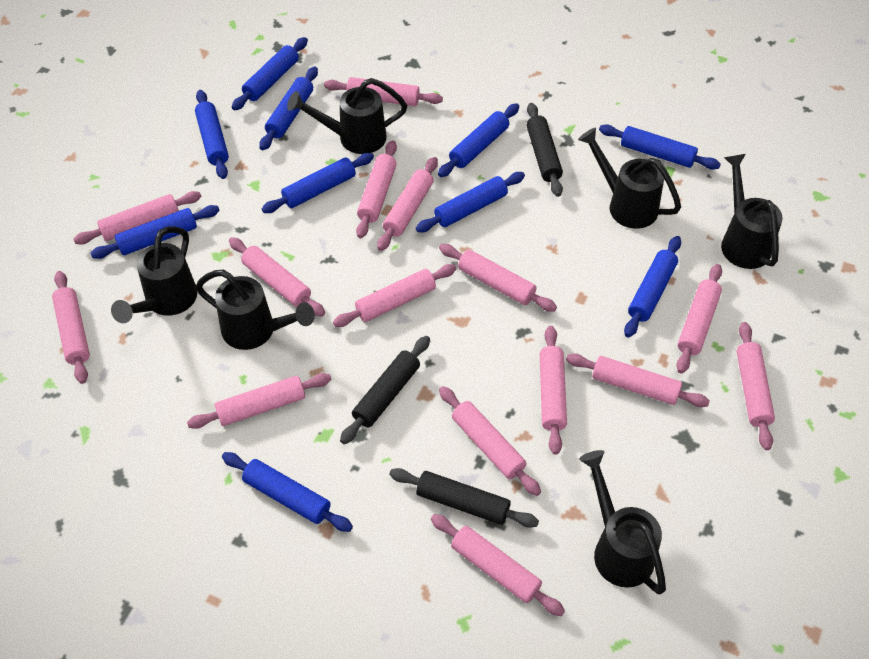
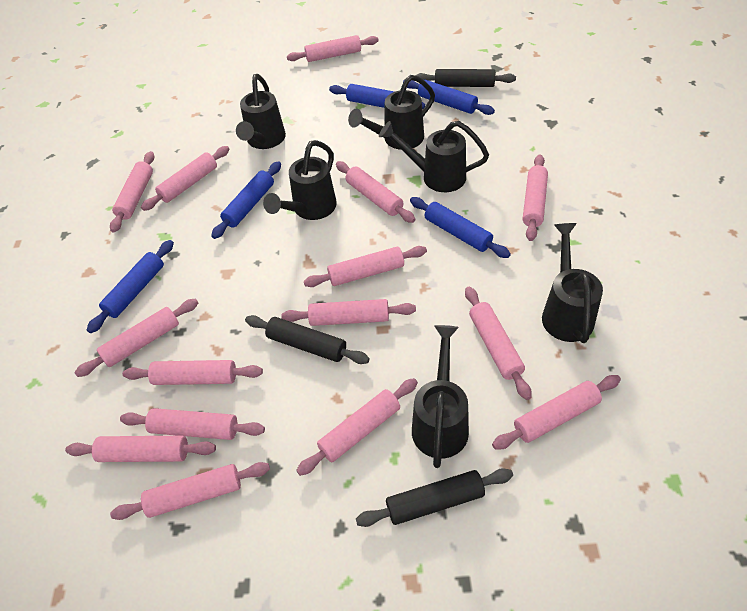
blue rolling pin: 10 -> 5

